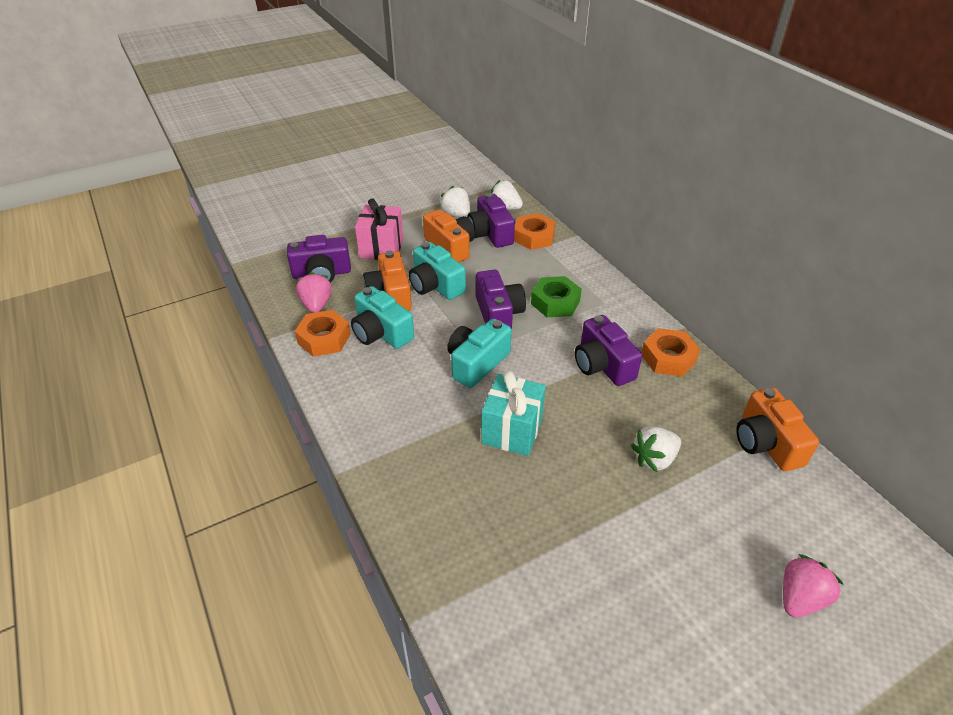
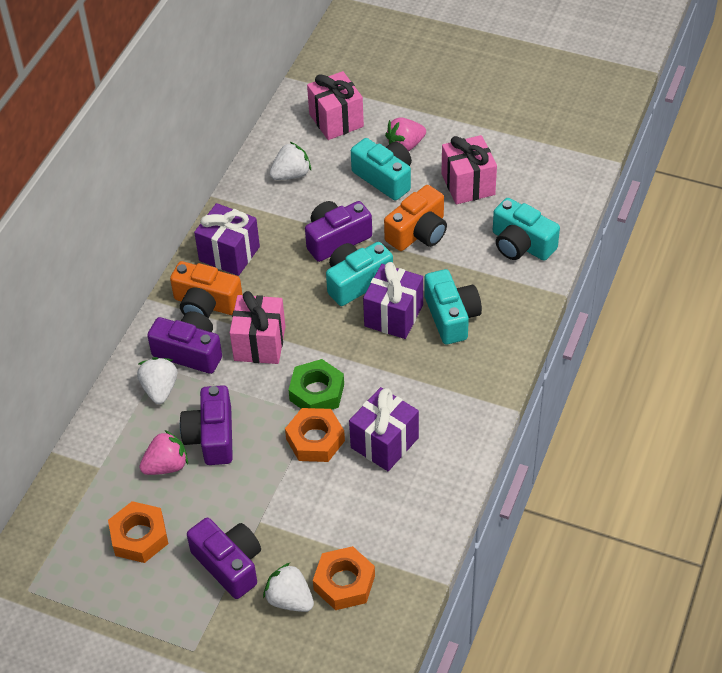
orange camera: 3 -> 2
pink gift: 1 -> 3
purple gift: 0 -> 3
turquoise camera: 3 -> 4
turquoise gift: 1 -> 0

